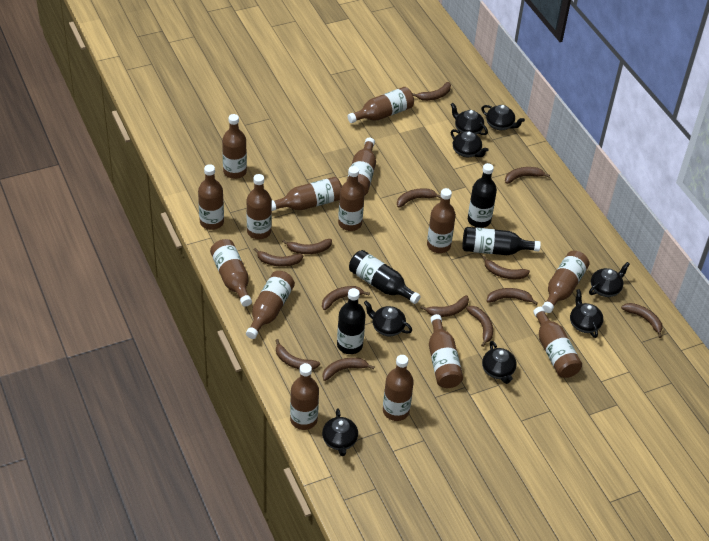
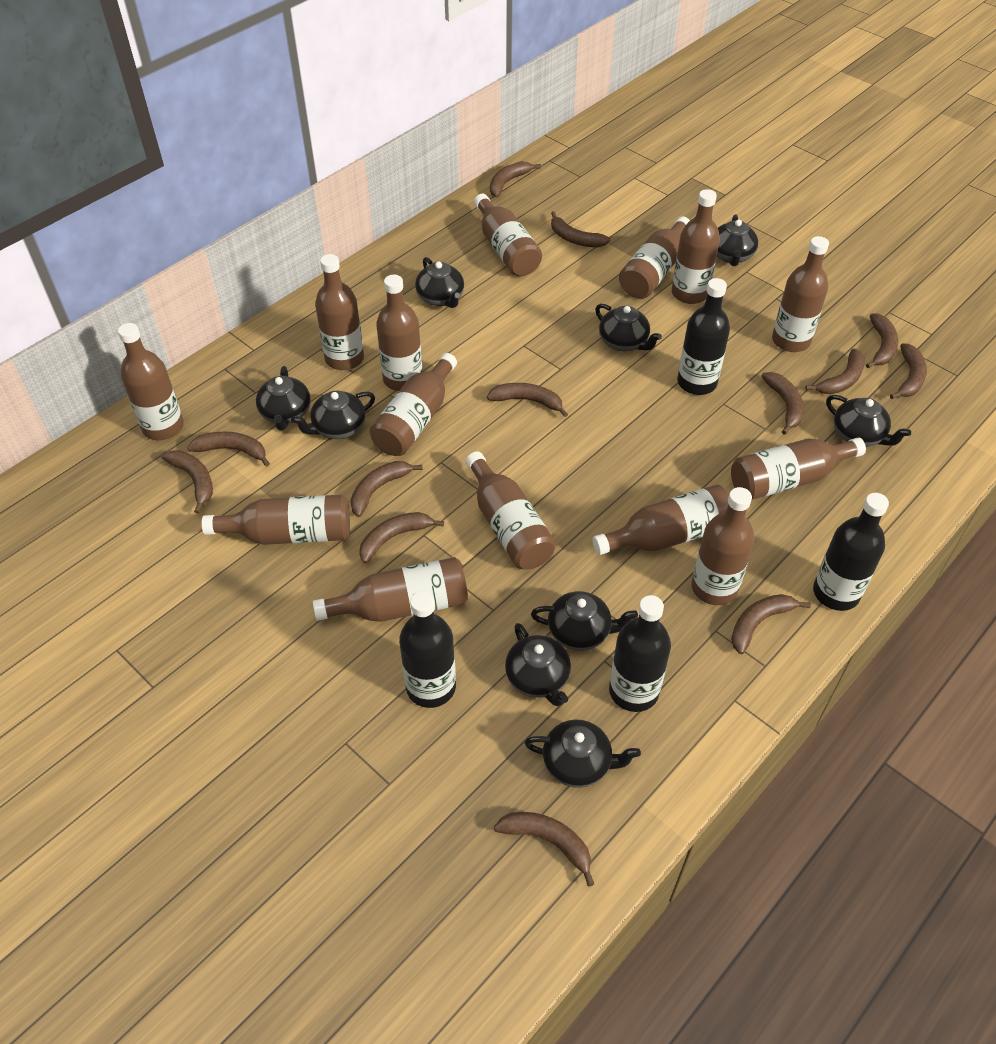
black teapot: 8 -> 9
brown bottle: 15 -> 14

